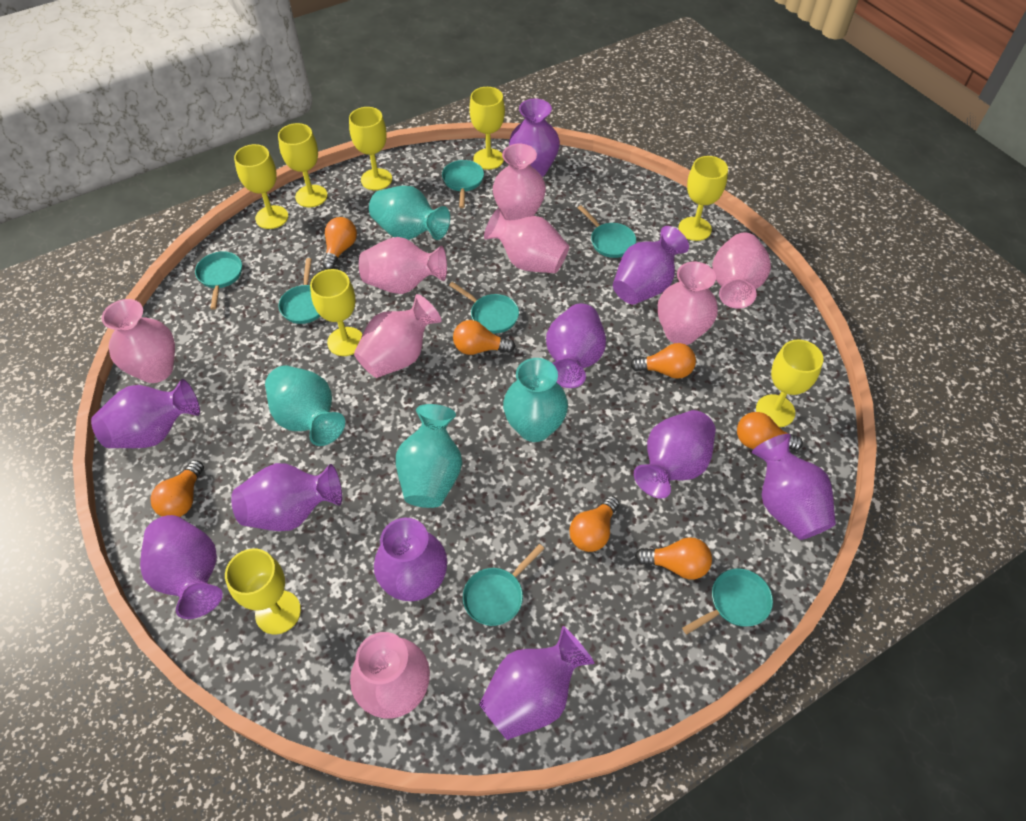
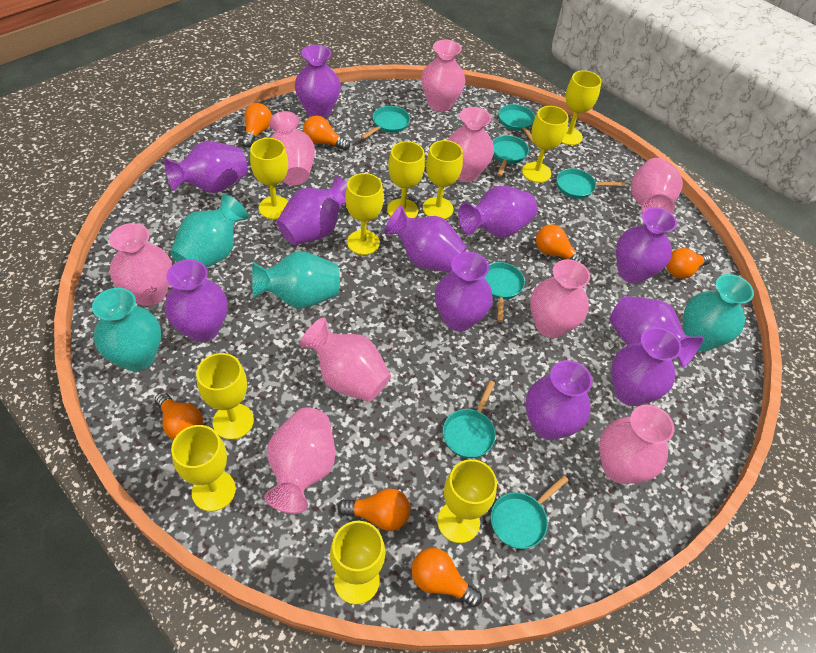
pink vase: 8 -> 9
purple vase: 10 -> 11
yellow goblet: 8 -> 10

